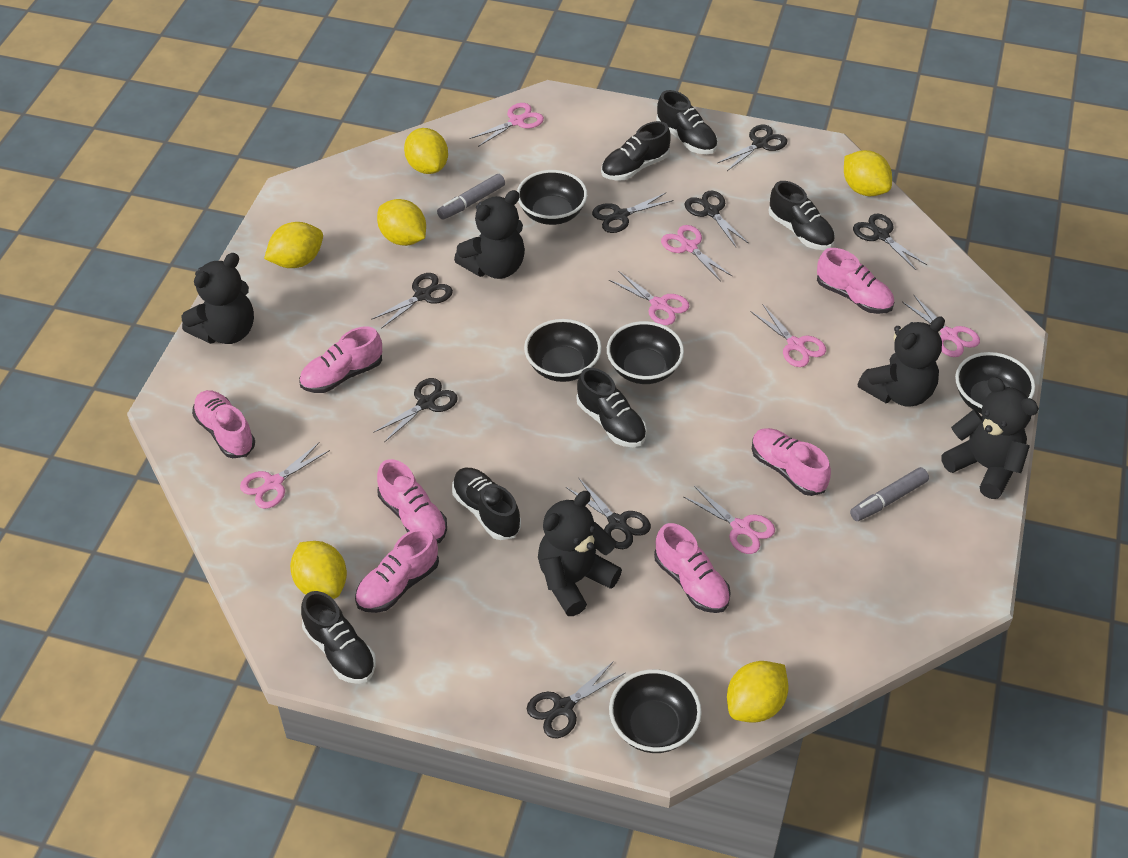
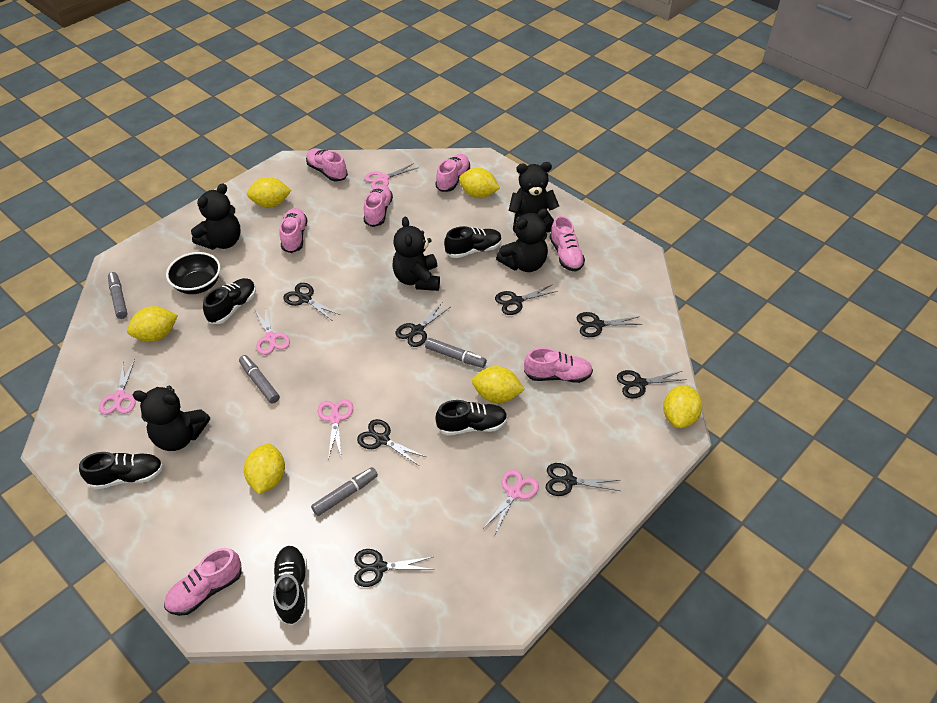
black bowl: 5 -> 1
black shoe: 6 -> 5
grey marker: 2 -> 4
pink scissors: 7 -> 5

